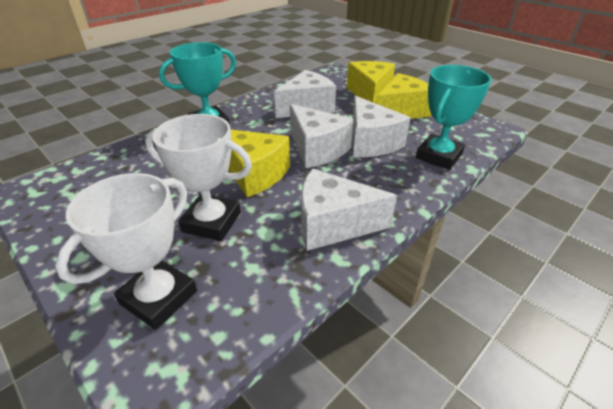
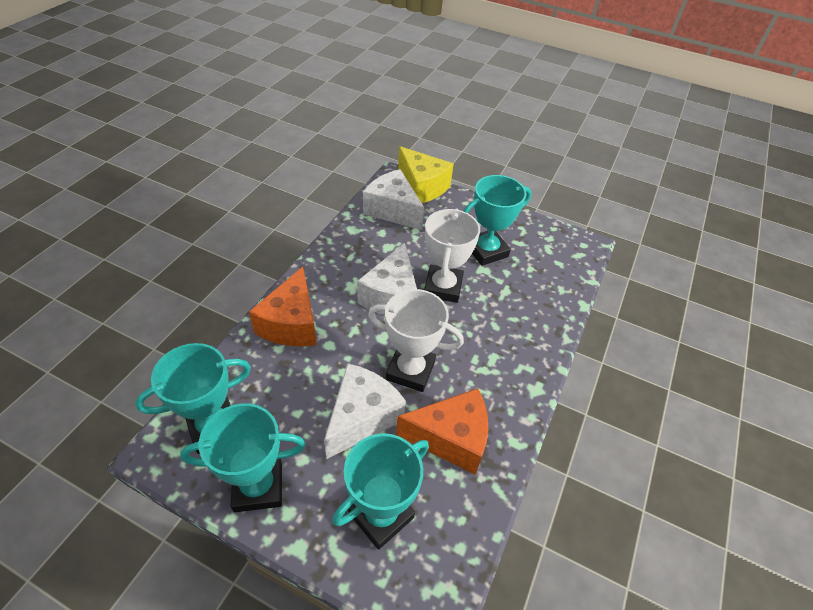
orange cheese: 0 -> 2
turquoise trophy: 2 -> 4
white cheese: 4 -> 3
yellow cheese: 3 -> 1

